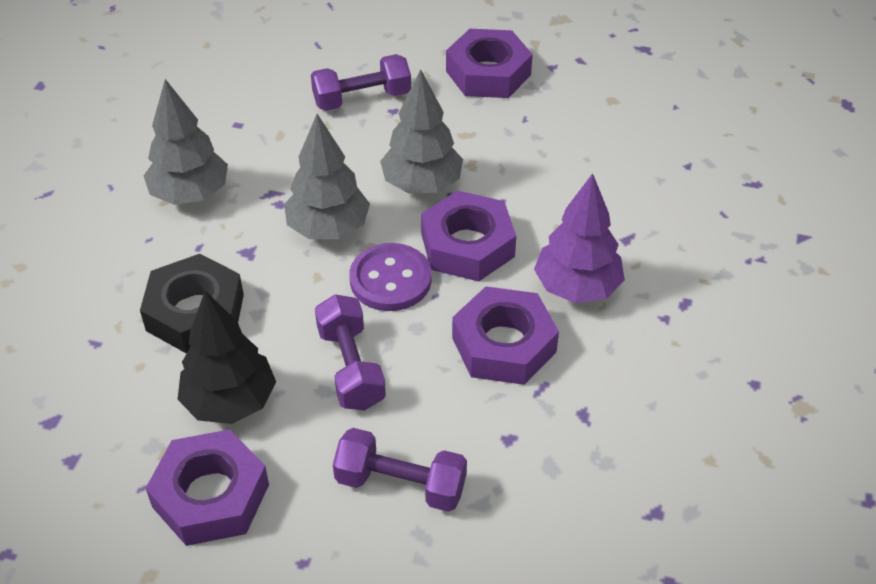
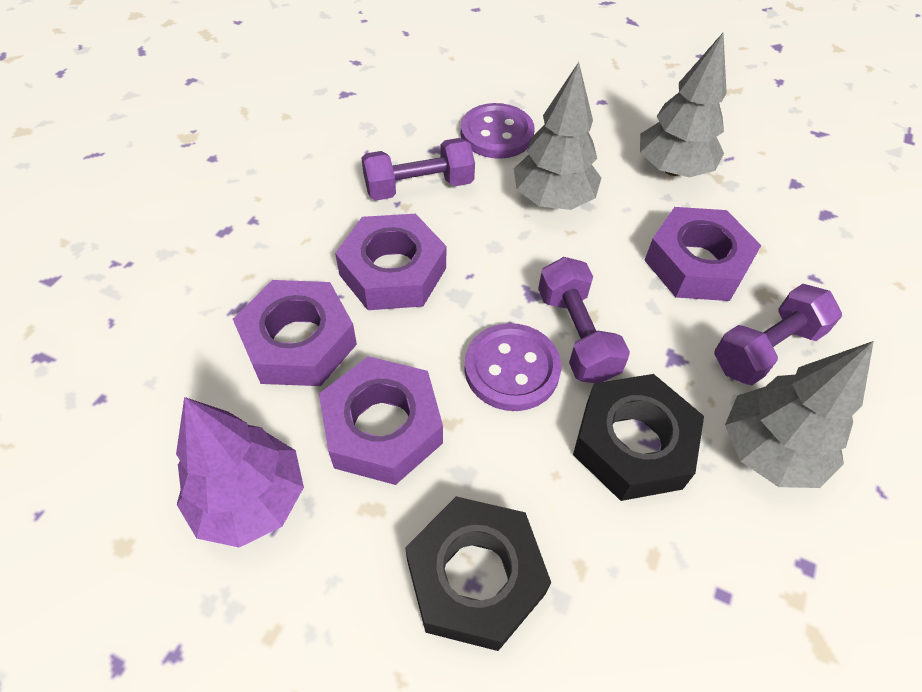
black nut: 1 -> 2
black tree: 1 -> 0
purple button: 1 -> 2

